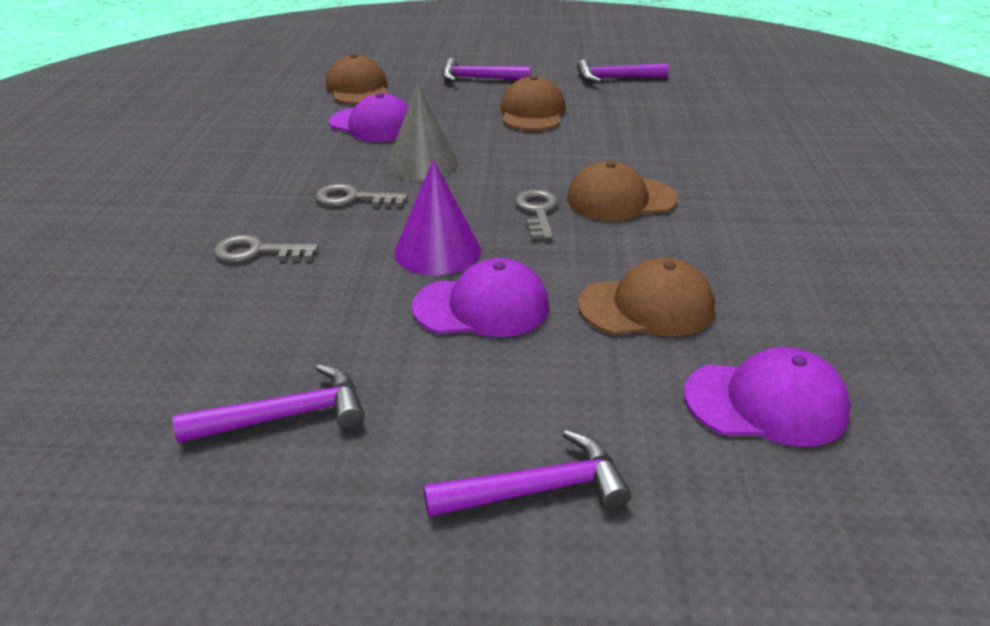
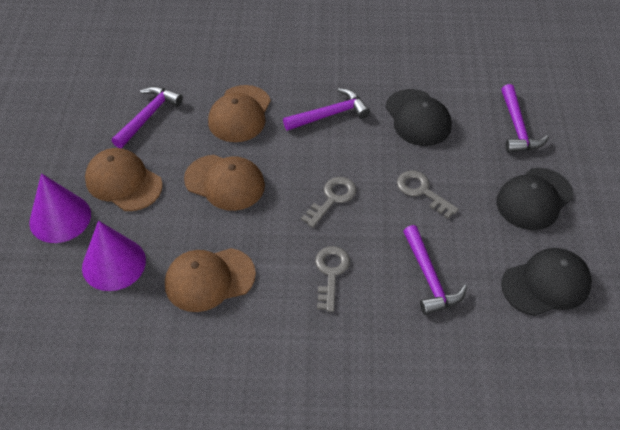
black cap: 0 -> 3
grey cone: 1 -> 0
purple cap: 3 -> 0
purple cone: 1 -> 2

